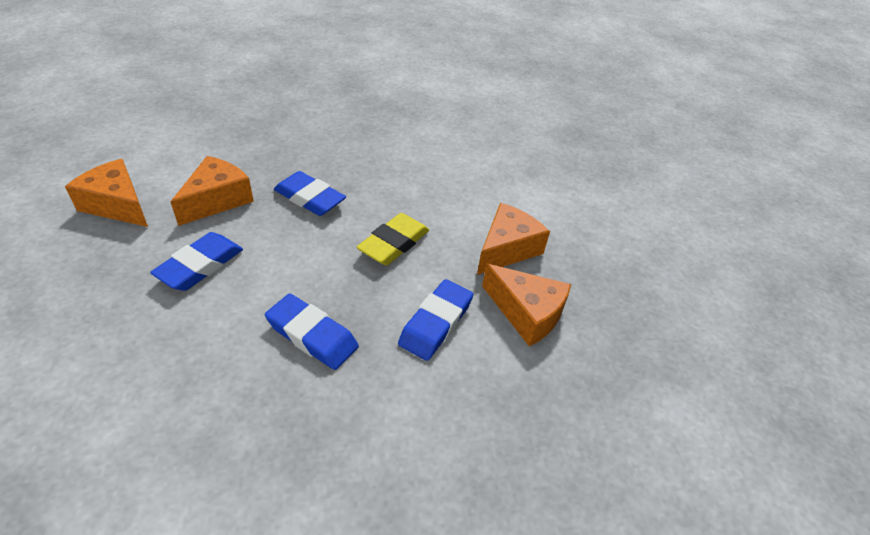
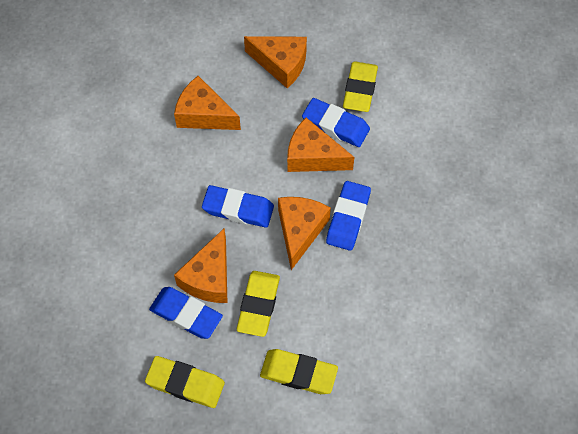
orange cheese: 4 -> 5
yellow eraser: 1 -> 4

